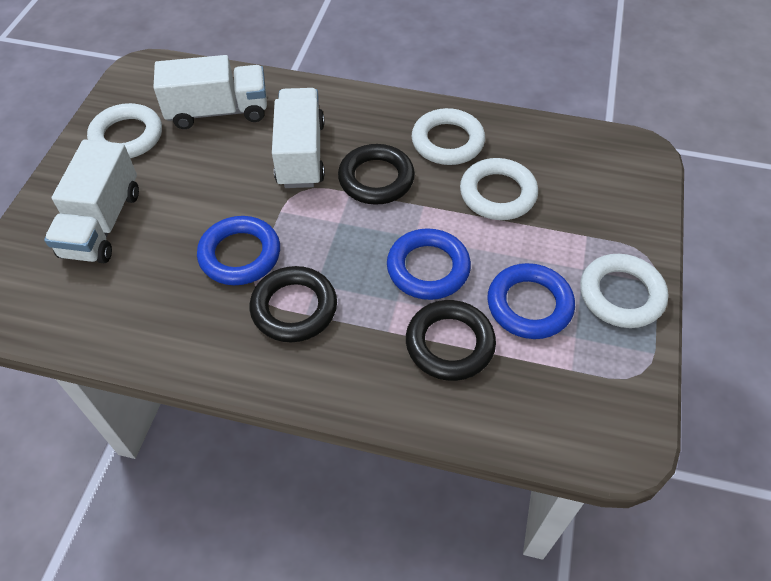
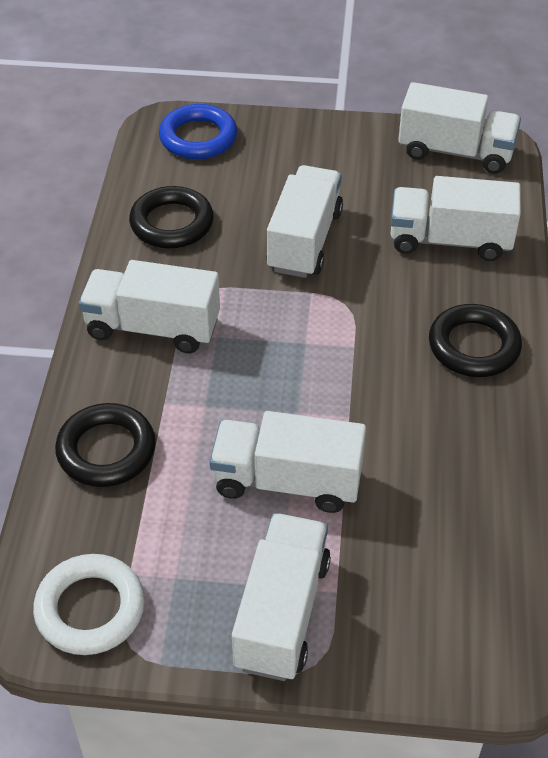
blue ring: 3 -> 1
white ring: 4 -> 1
white truck: 3 -> 6

